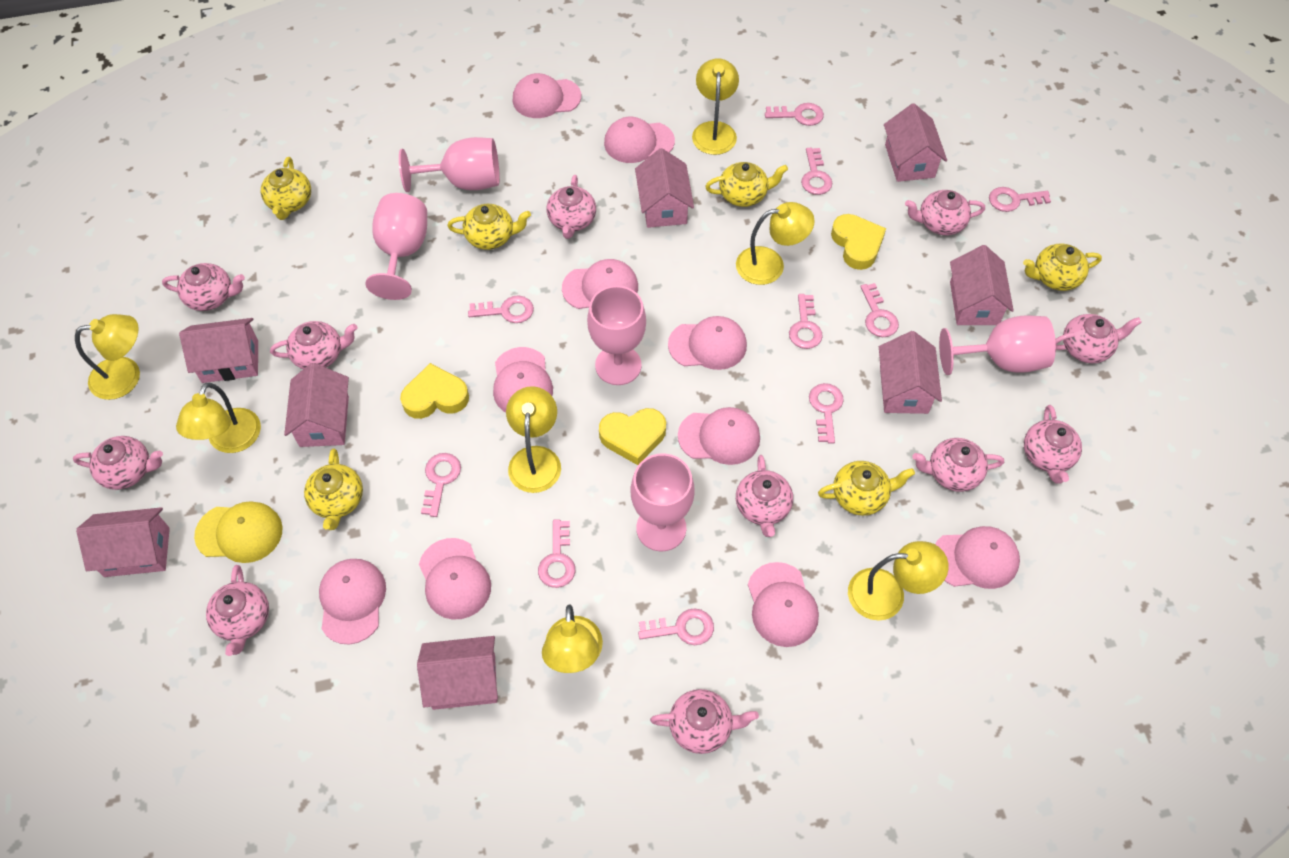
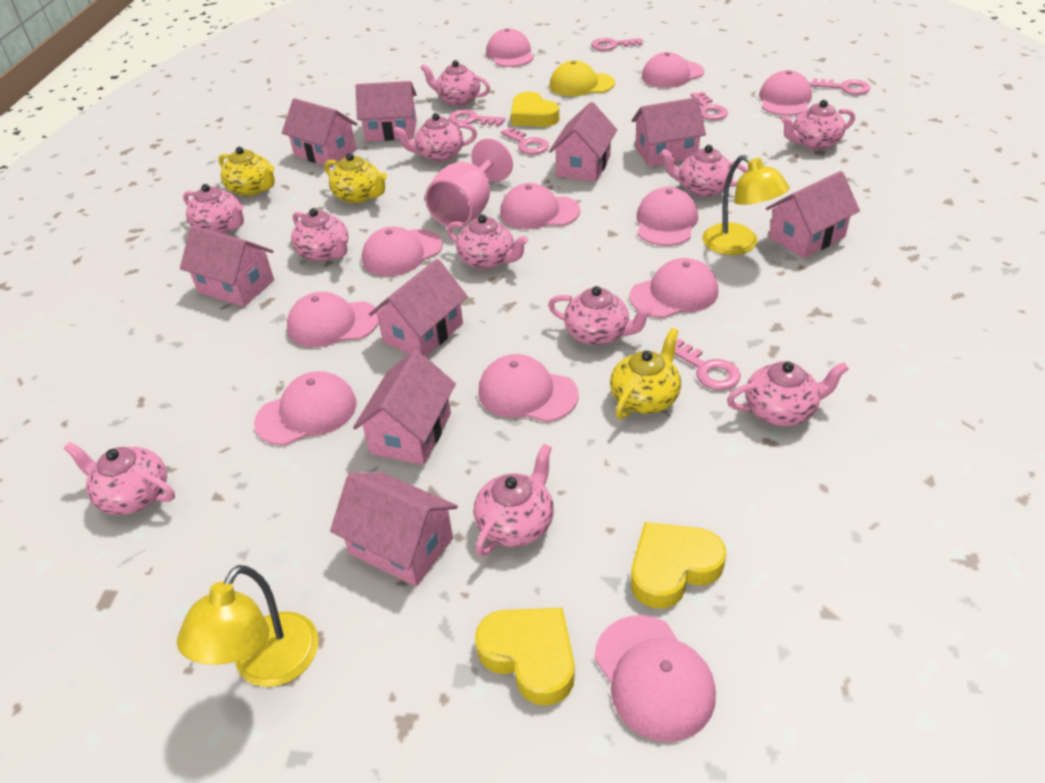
pink cap: 10 -> 11
pink goblet: 5 -> 1
pink house: 8 -> 9
pink key: 10 -> 6
yellow lamp: 7 -> 2
yellow teapot: 6 -> 3

